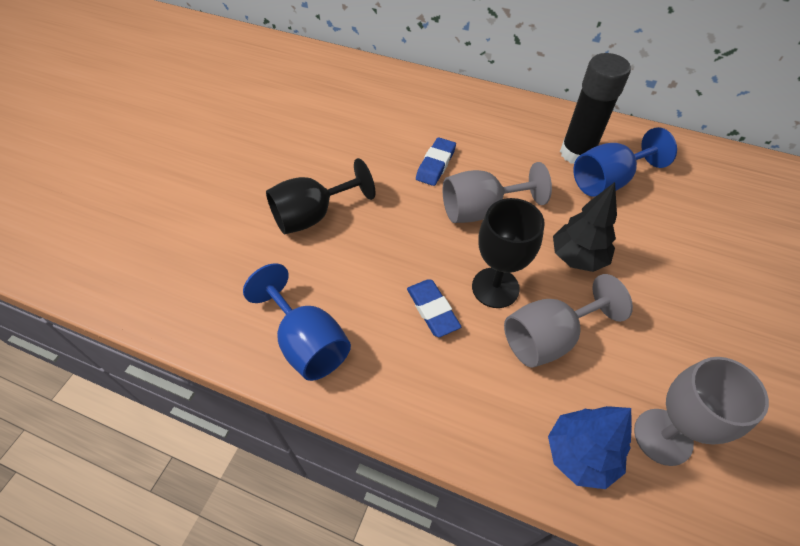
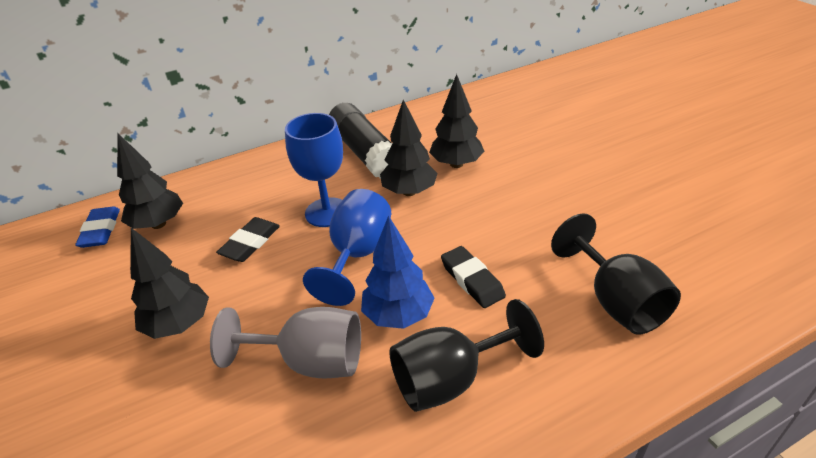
black eraser: 0 -> 2
black tree: 1 -> 4
blue eraser: 2 -> 1
grey goblet: 3 -> 1

